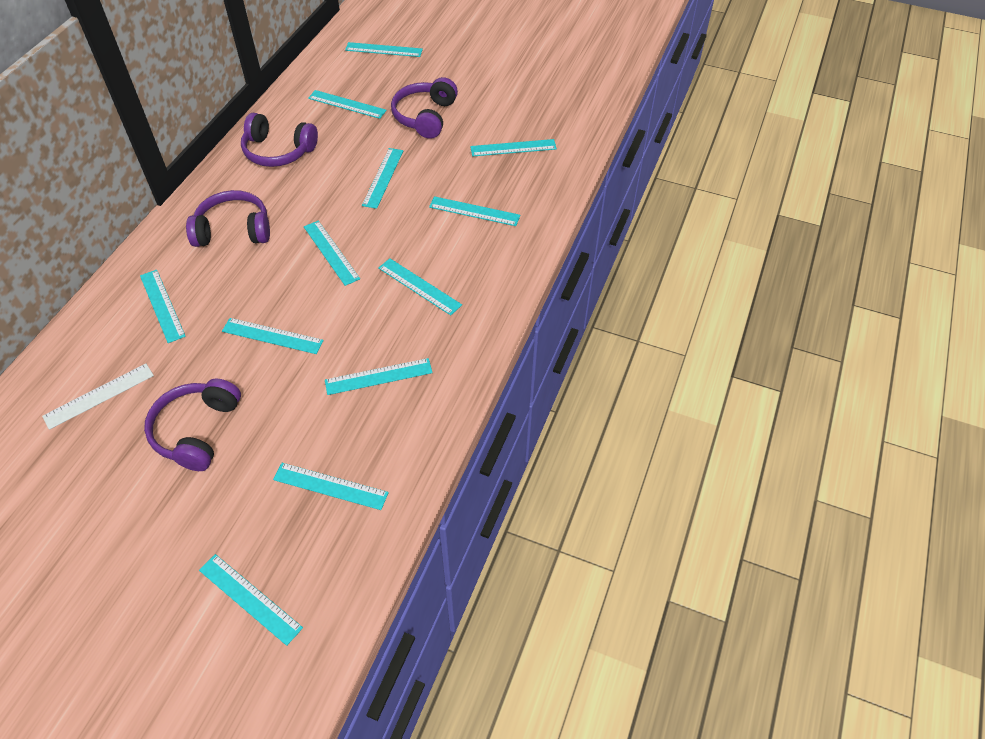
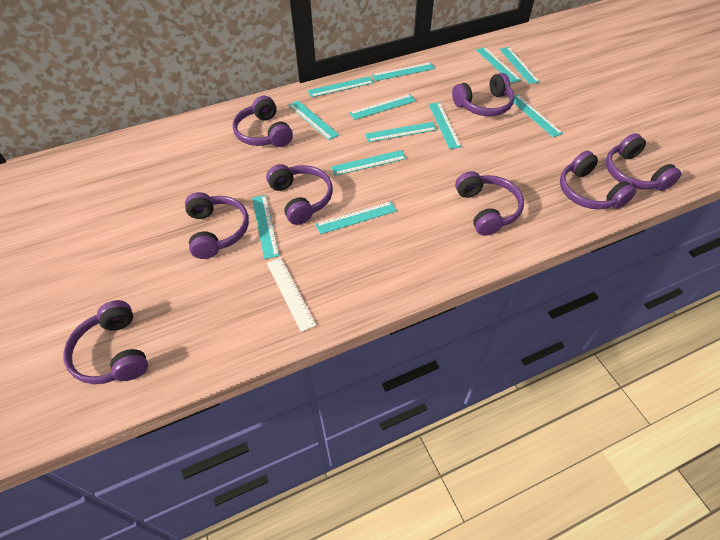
purple headphones: 4 -> 8

